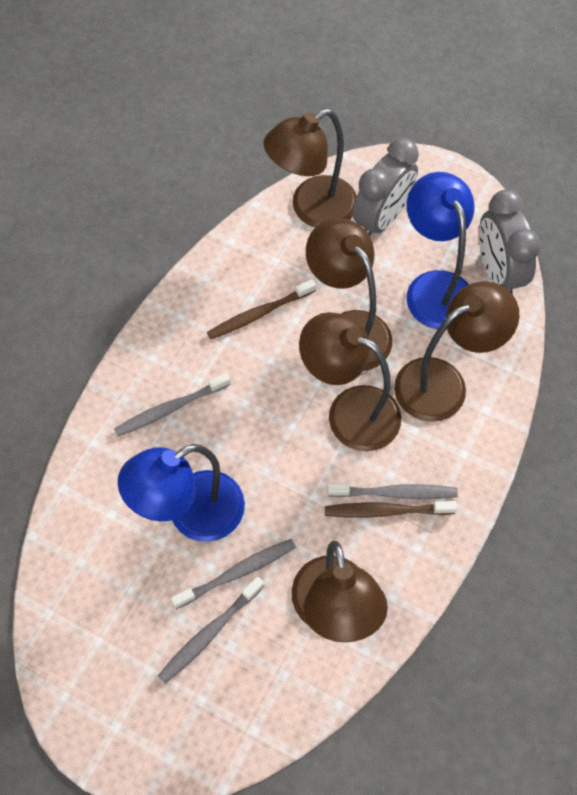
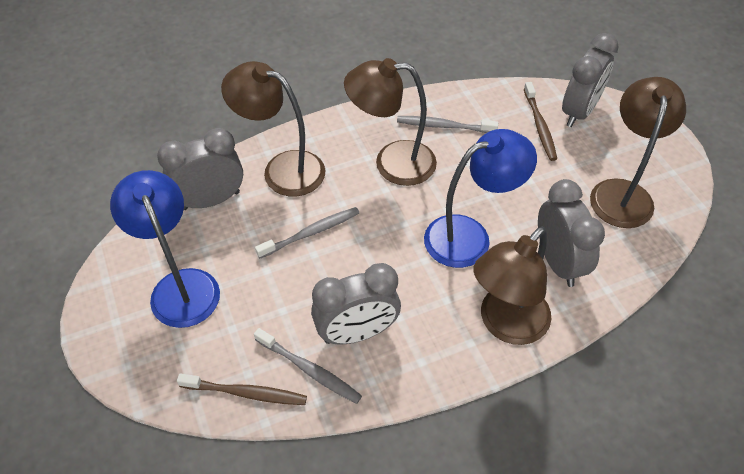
brown lamp: 5 -> 4
grey clock: 2 -> 4
grey toothbrush: 4 -> 3

